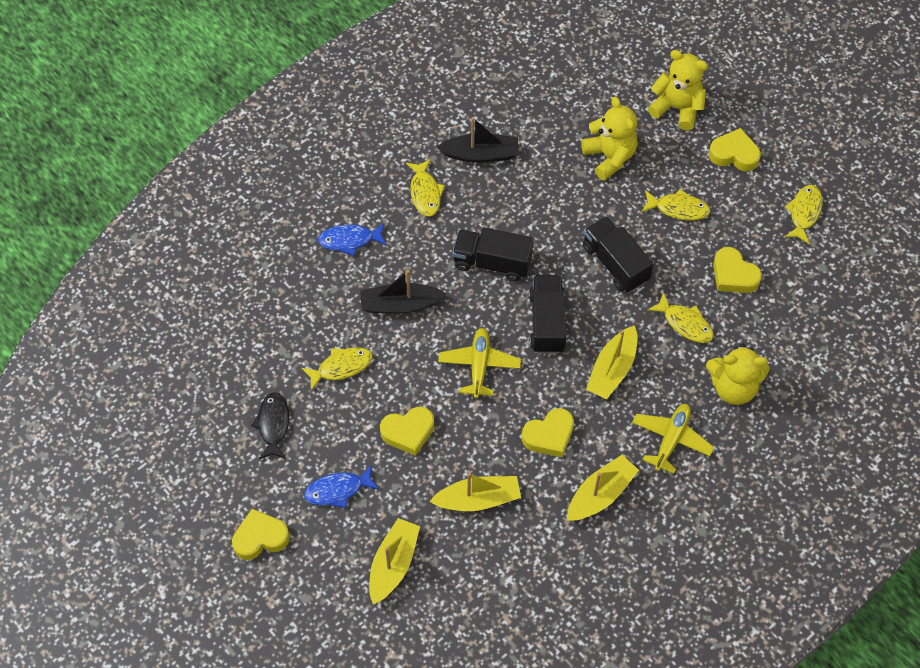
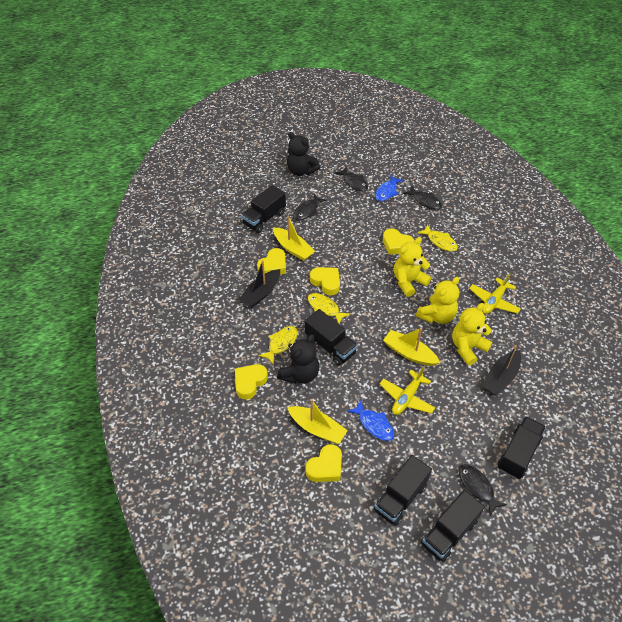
black fish: 1 -> 4
black teddy bear: 0 -> 2
black truck: 3 -> 5
yellow boat: 4 -> 3
yellow fish: 5 -> 3

